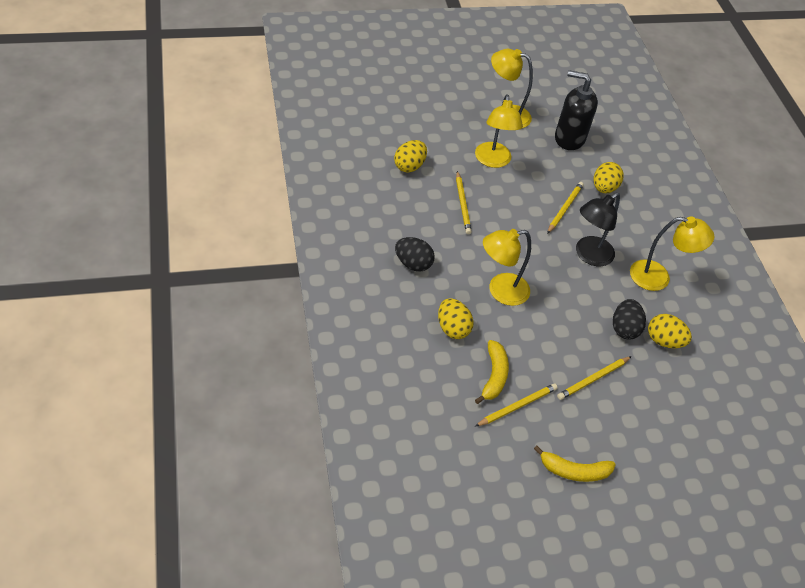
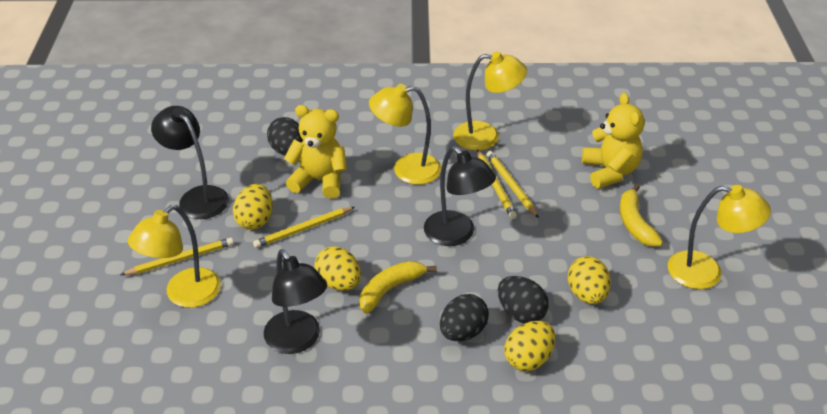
black egg: 2 -> 3
black lamp: 1 -> 3
black soap dispenser: 1 -> 0
yellow teddy bear: 0 -> 2

